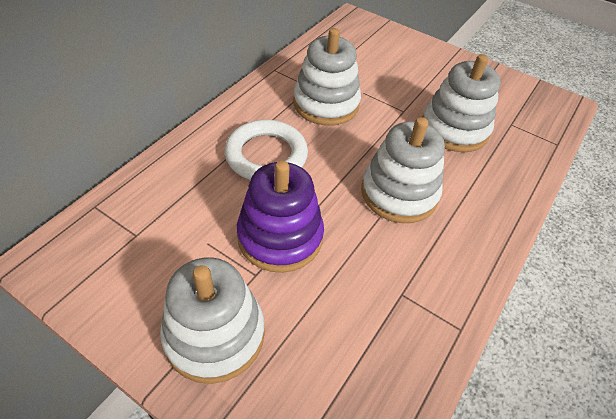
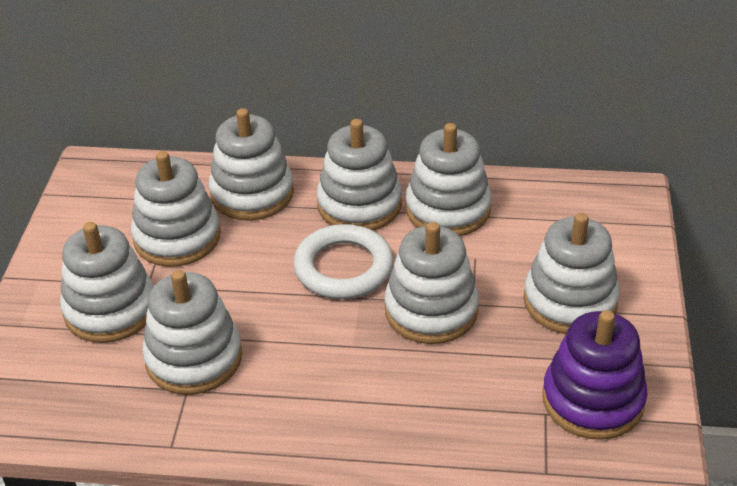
white stacking toy: 4 -> 8

